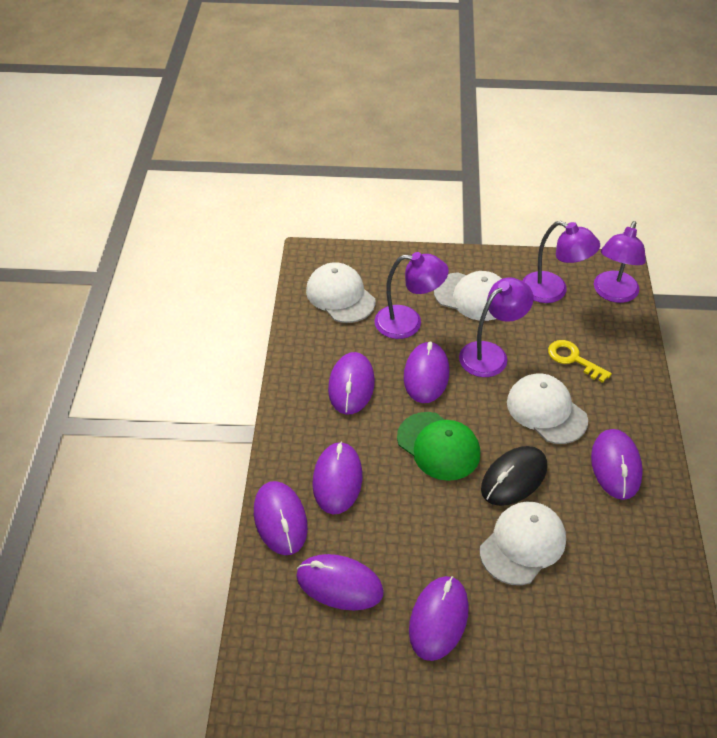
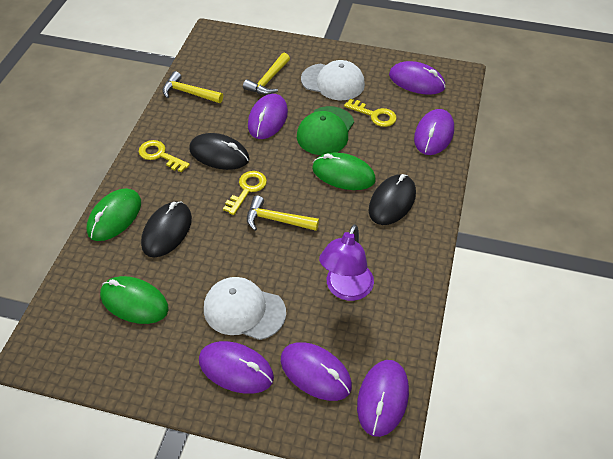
black mouse: 1 -> 3
green mouse: 0 -> 3
purple lamp: 4 -> 1
purple mouse: 7 -> 6
white cap: 4 -> 2
yellow hammer: 0 -> 3
yellow key: 1 -> 3

